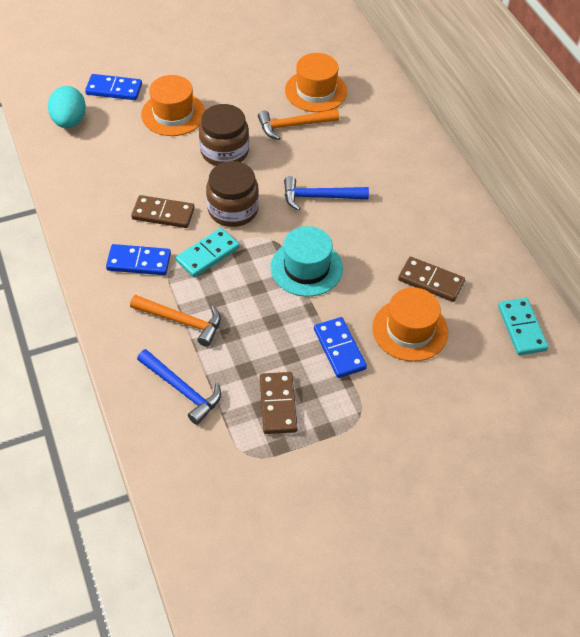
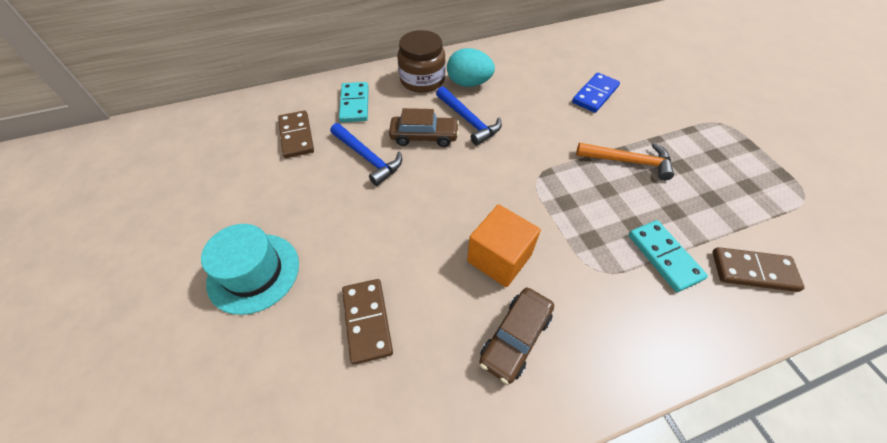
blue domino: 3 -> 1
brown car: 0 -> 2
brown jar: 2 -> 1
orange cube: 0 -> 1
orange hammer: 2 -> 1
orange hat: 3 -> 0

